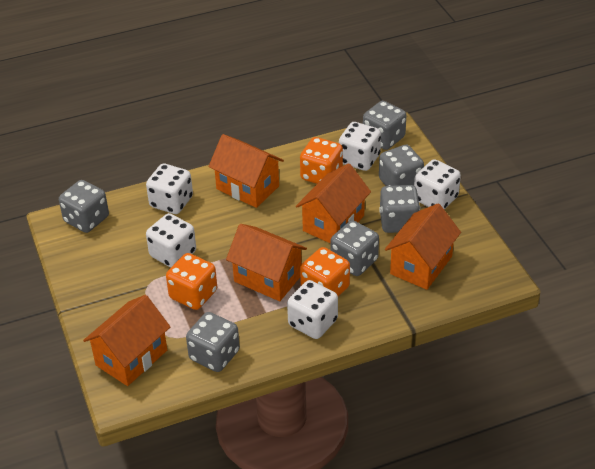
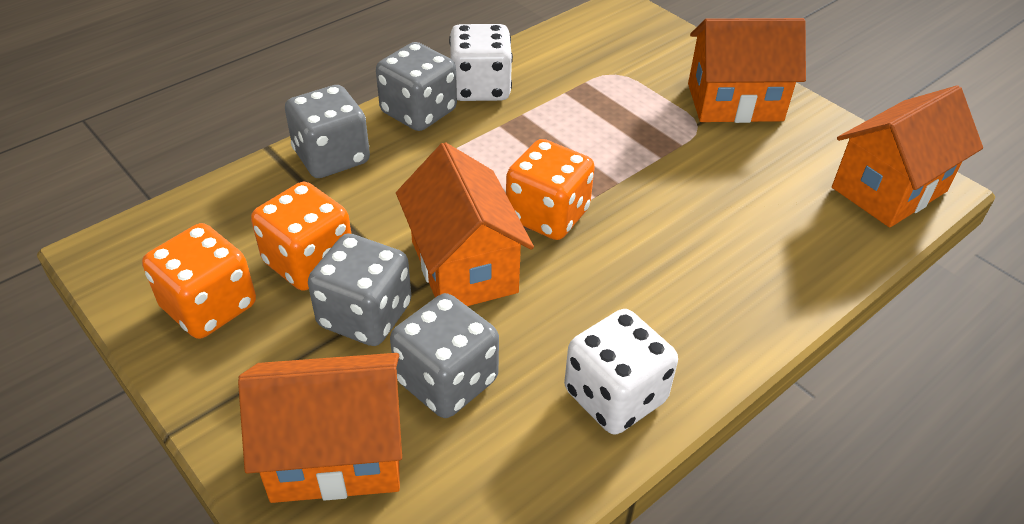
grey dice: 6 -> 4
orange house: 5 -> 4
white dice: 5 -> 2

